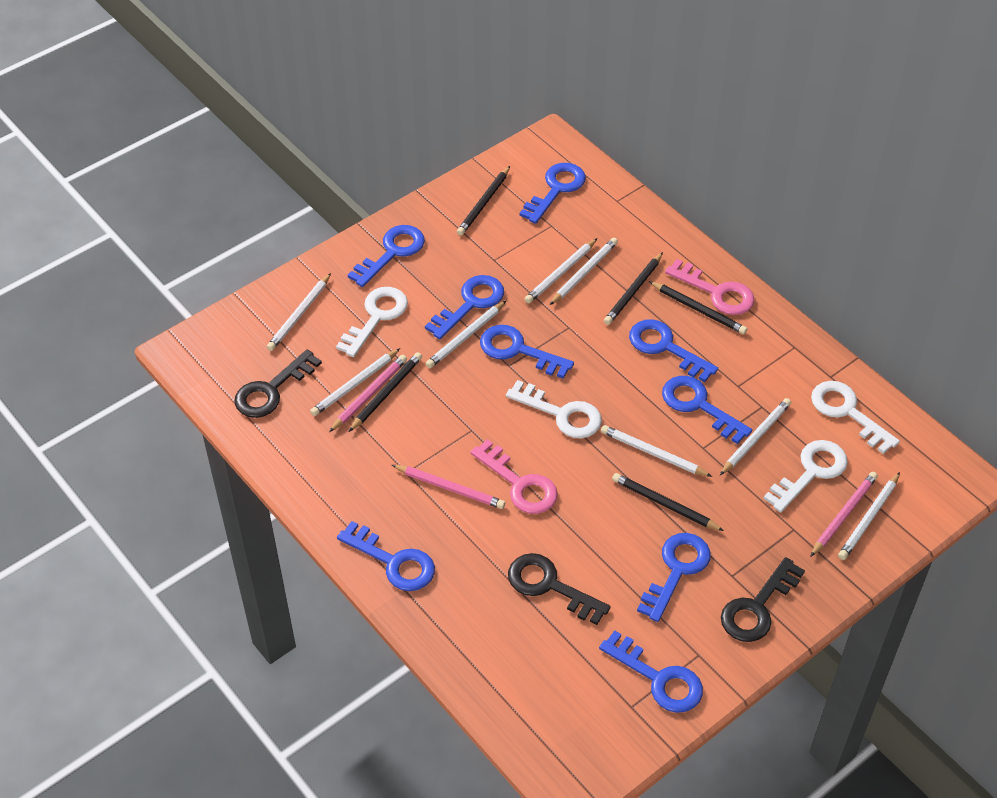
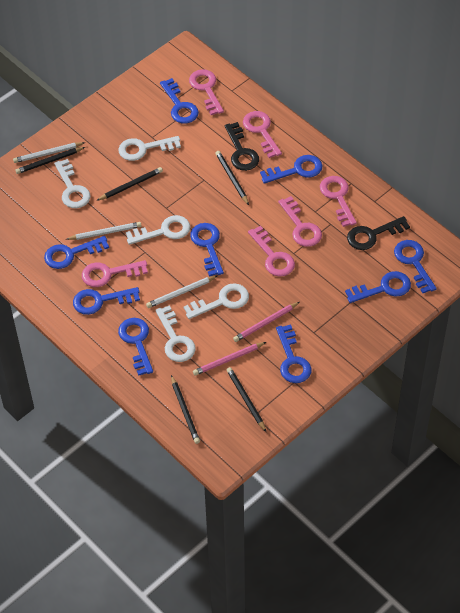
black key: 3 -> 2
pink key: 2 -> 6
pink pencil: 3 -> 2
white key: 4 -> 5
white pencil: 8 -> 3

